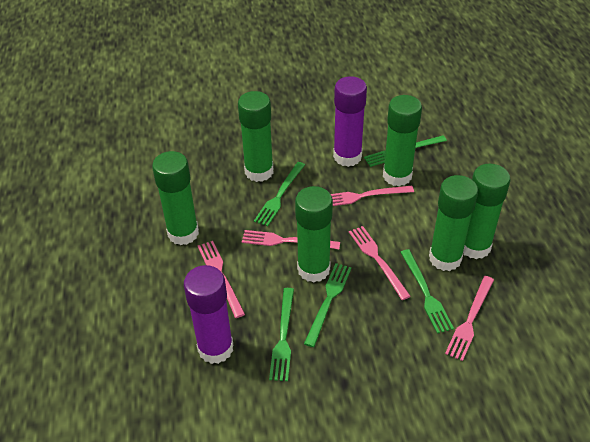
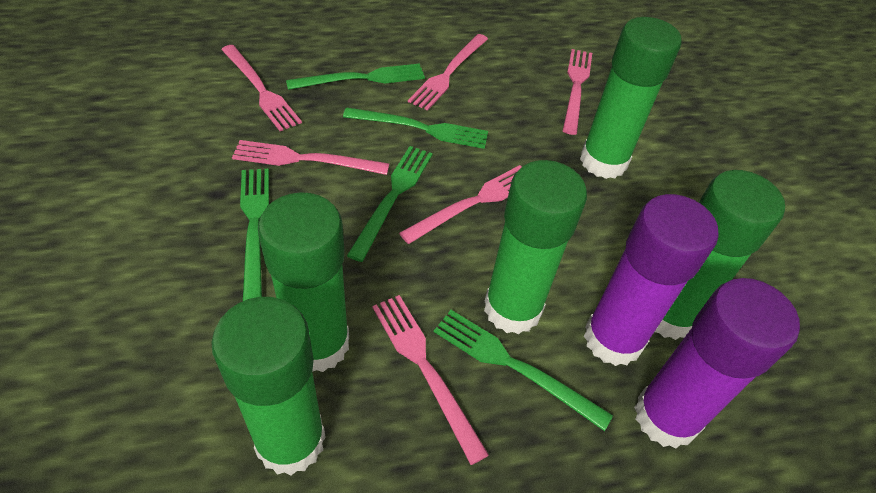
green glue stick: 6 -> 5
pink fork: 5 -> 6

